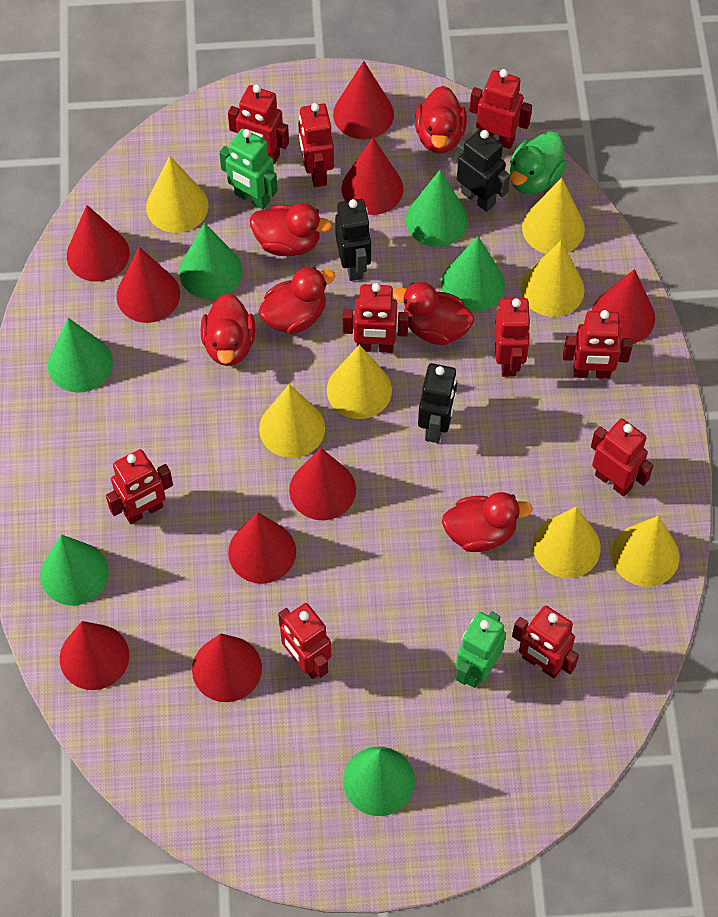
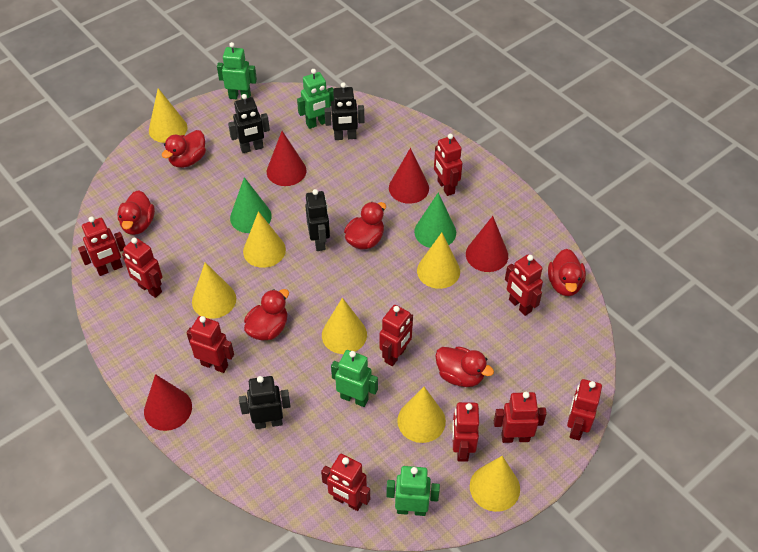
black robot: 3 -> 4
green cone: 6 -> 2
green duck: 1 -> 0
green robot: 2 -> 4
red cone: 9 -> 4

